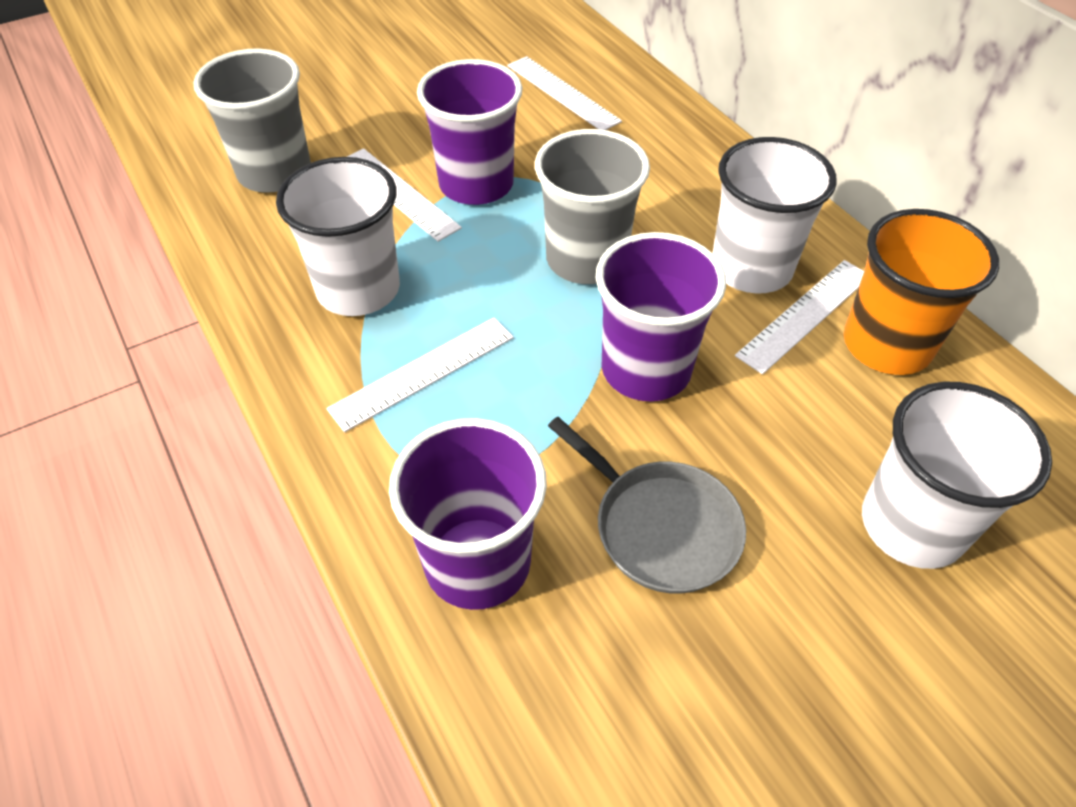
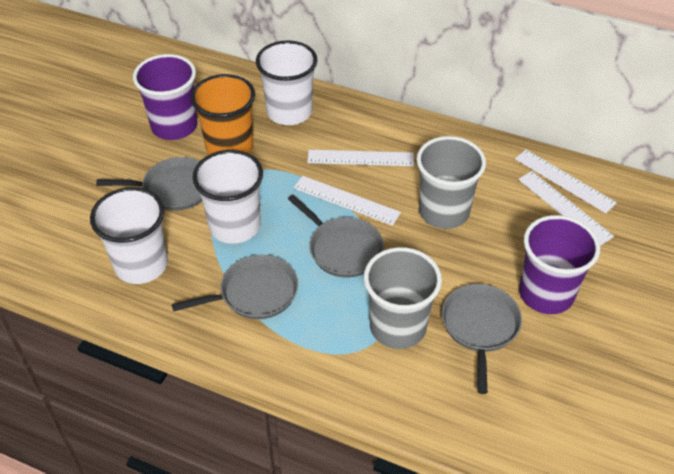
grey pan: 1 -> 4
purple cup: 3 -> 2

